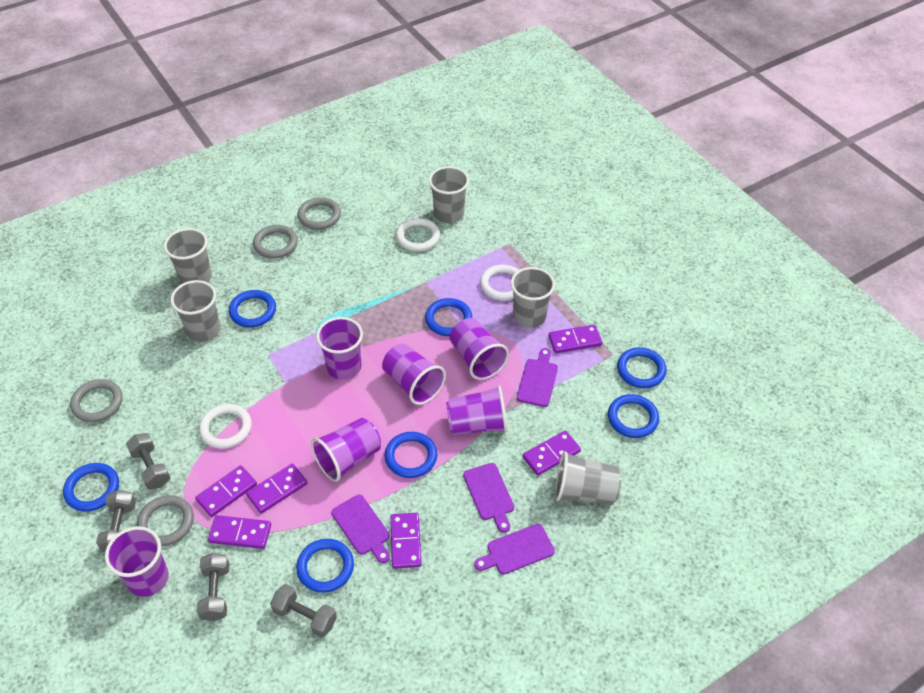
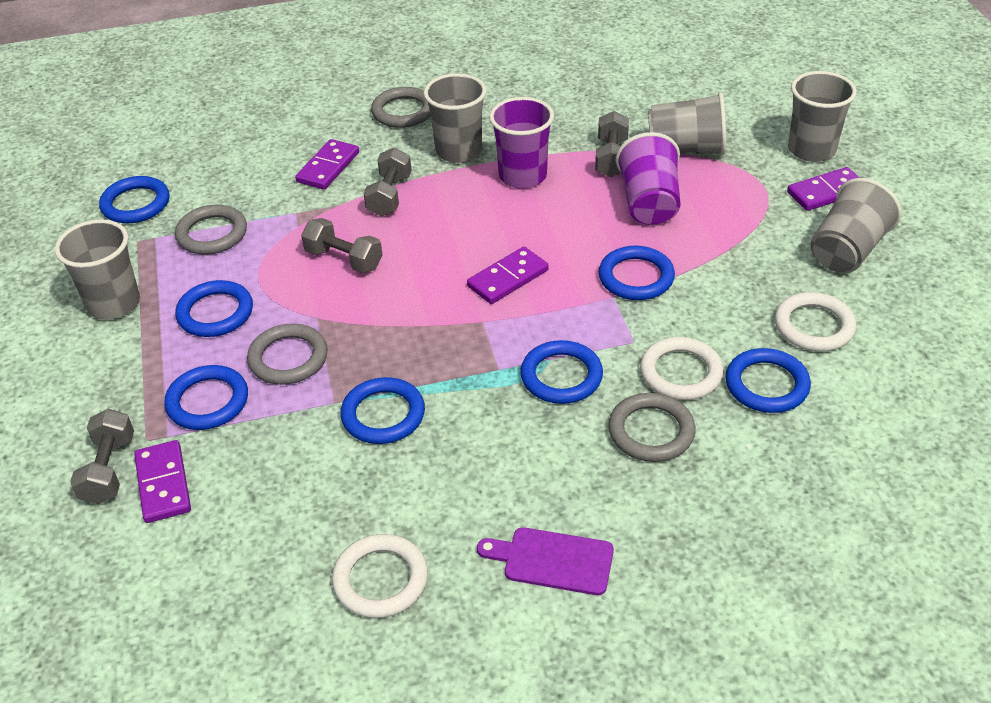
purple cup: 6 -> 2
purple cutting board: 4 -> 1
purple domino: 6 -> 4

